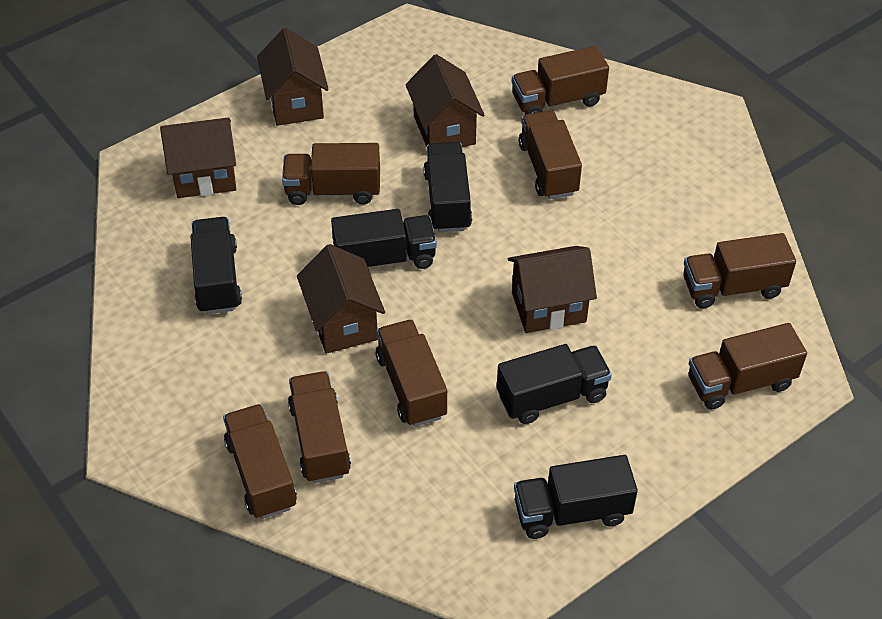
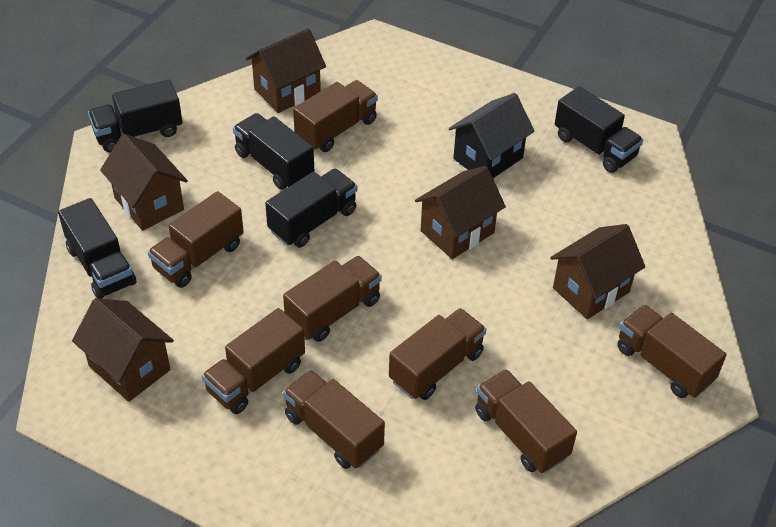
black house: 0 -> 1

